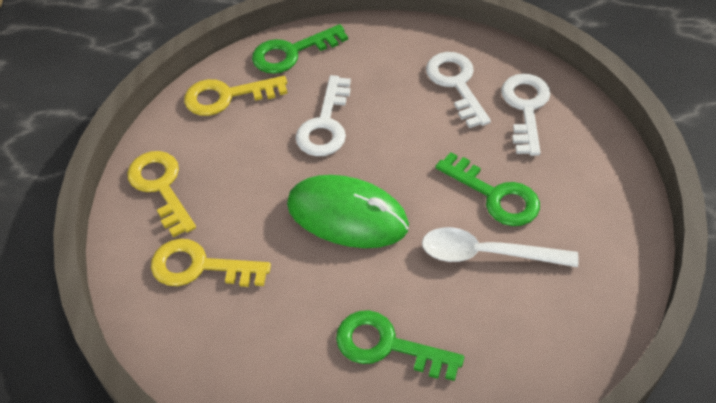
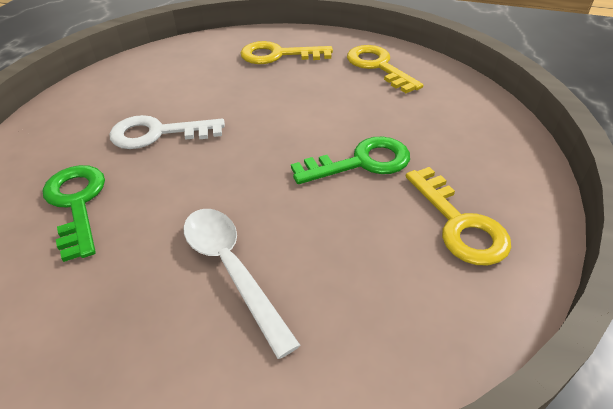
green key: 3 -> 2
green mouse: 1 -> 0
white key: 3 -> 1

